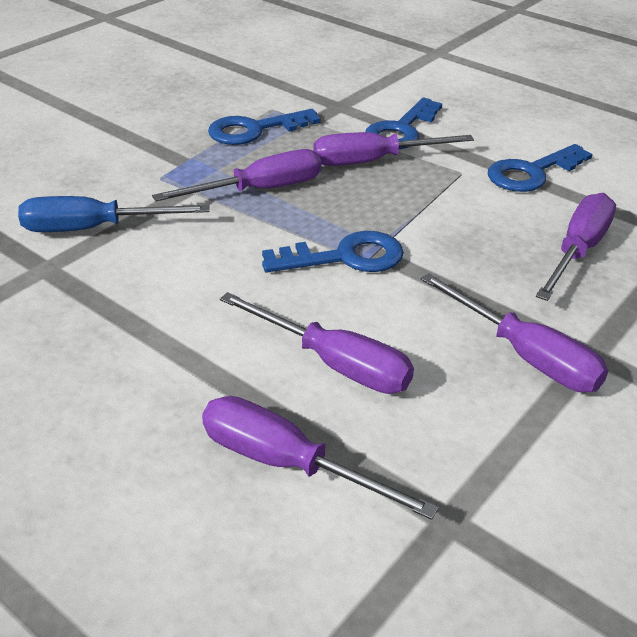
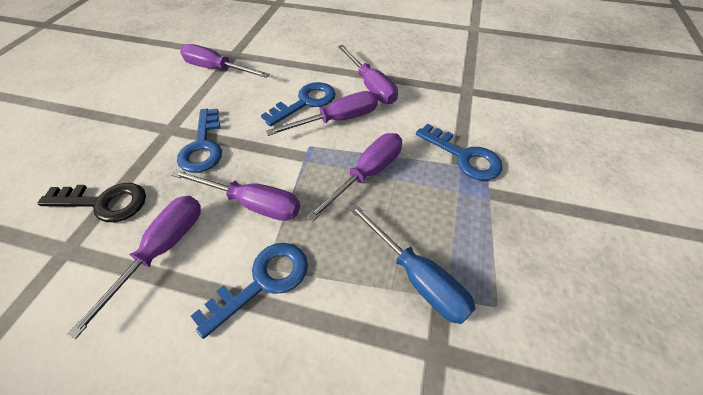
black key: 0 -> 1

